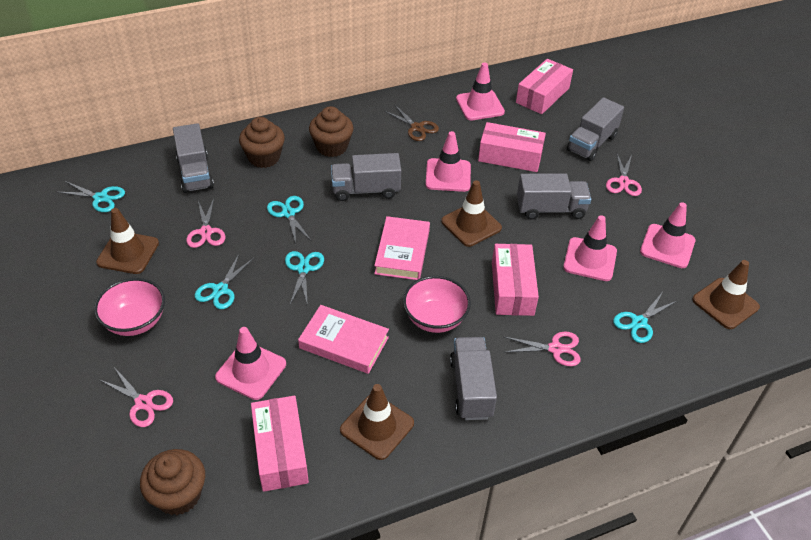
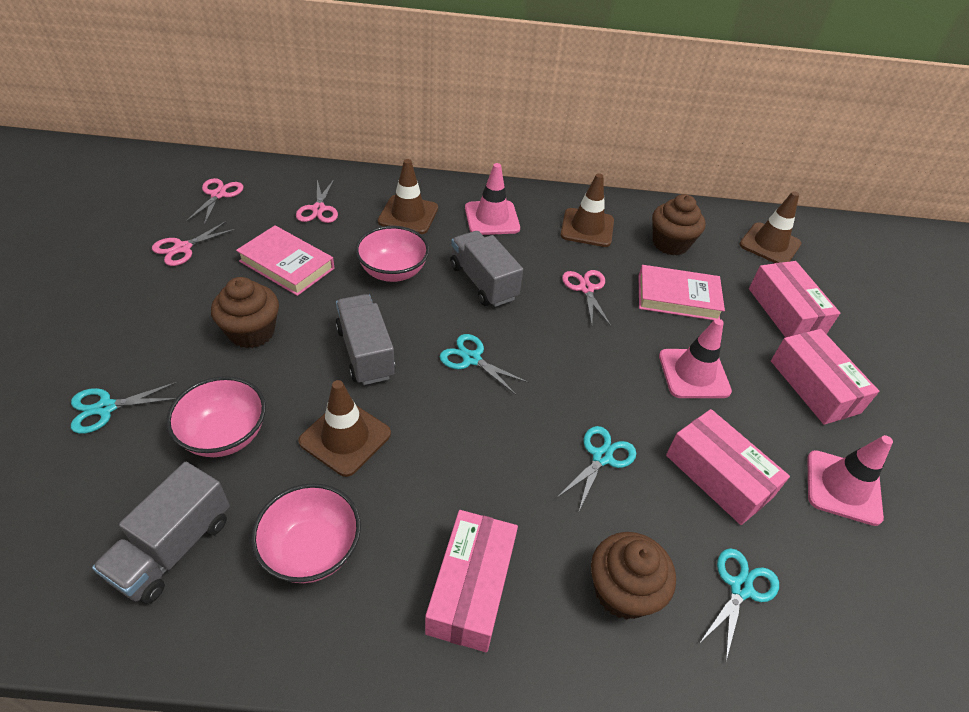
brown scissors: 1 -> 0
grey truck: 5 -> 3
pink bowl: 2 -> 3
pink traffic cone: 5 -> 3
turquoise scissors: 5 -> 4

